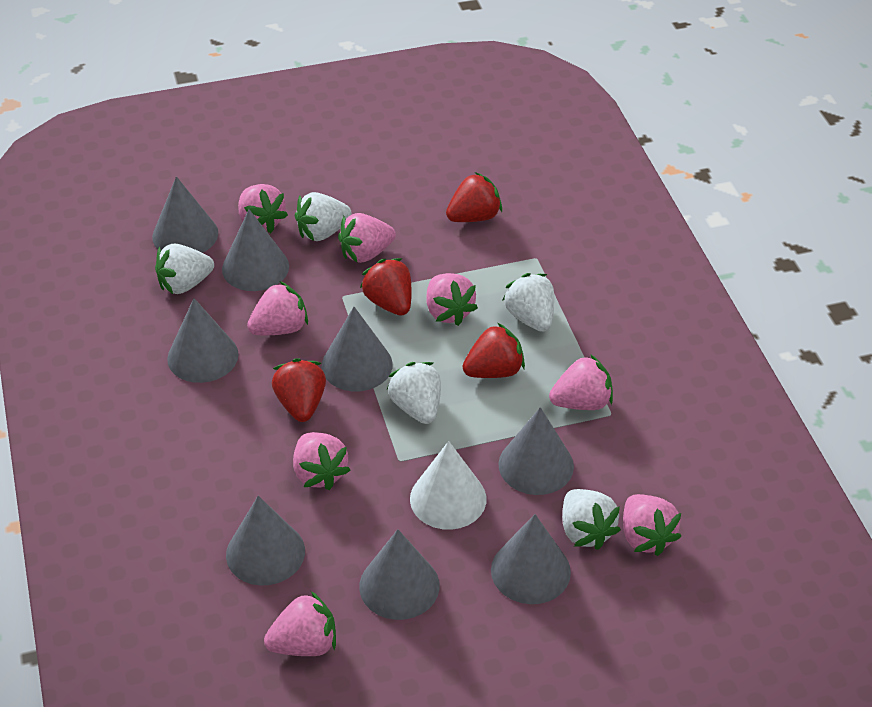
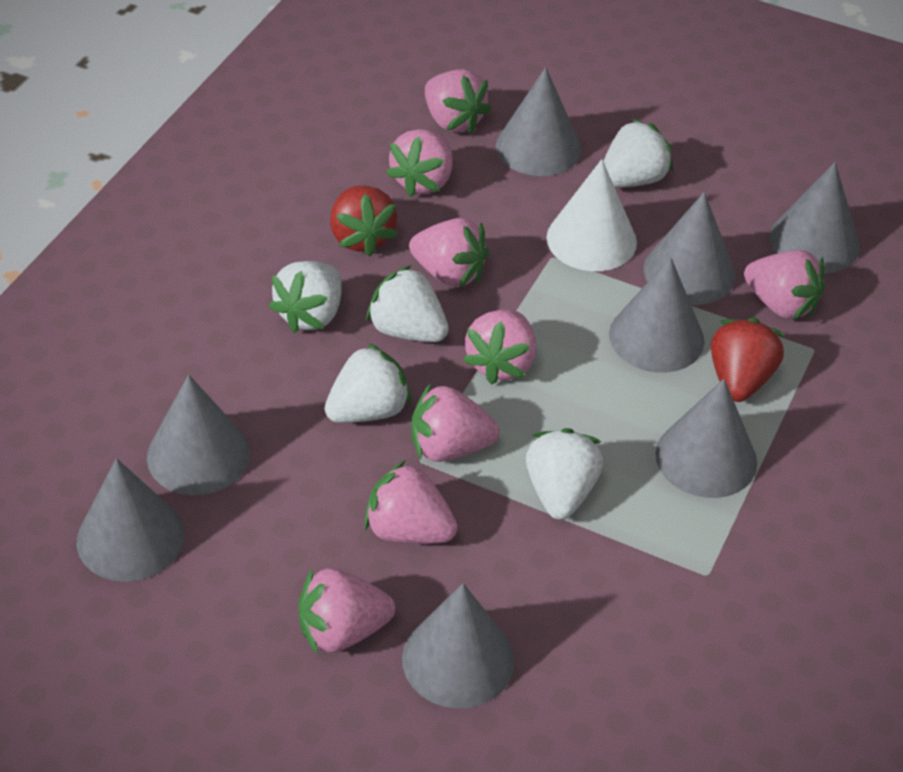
red strawberry: 4 -> 2

